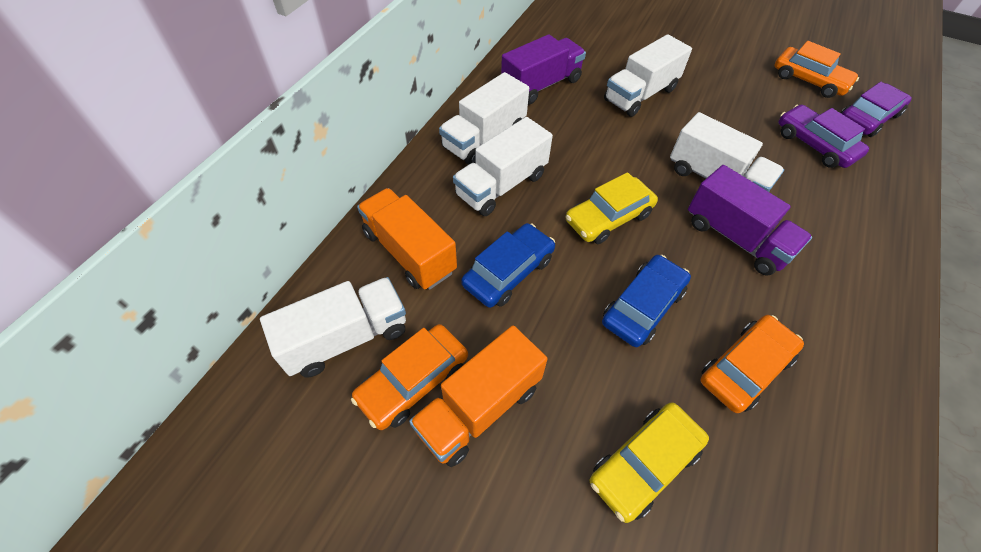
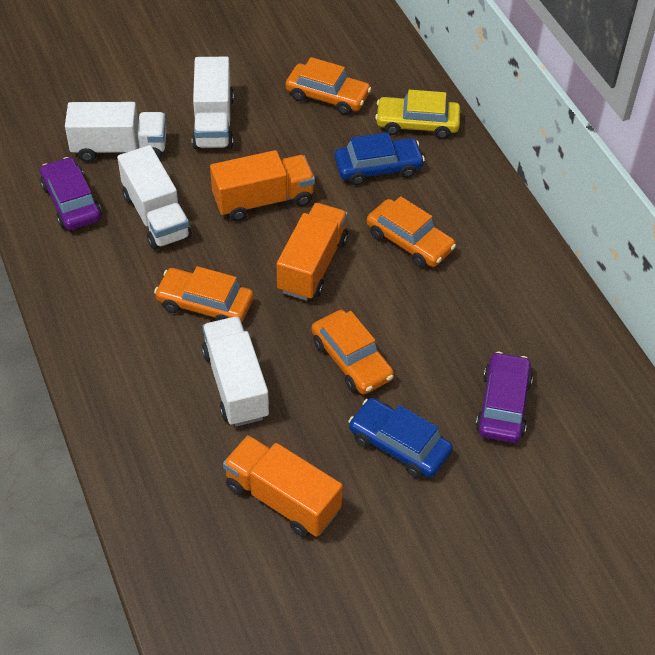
orange car: 3 -> 4
orange truck: 2 -> 3
purple truck: 2 -> 0
white truck: 5 -> 4
yellow car: 2 -> 1

